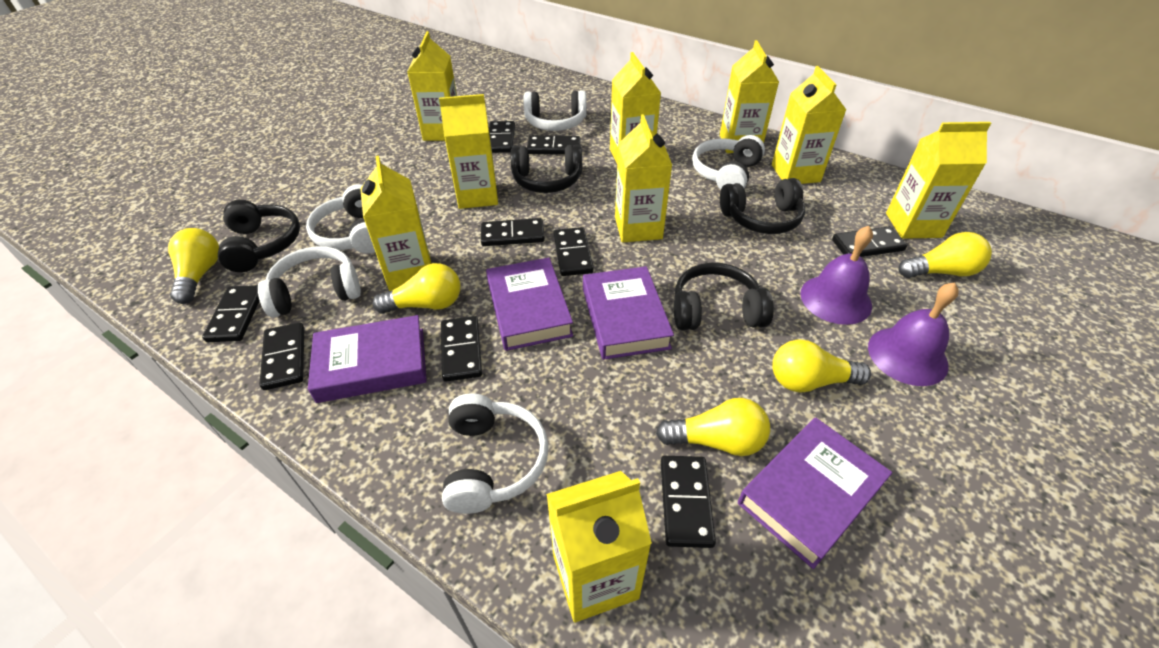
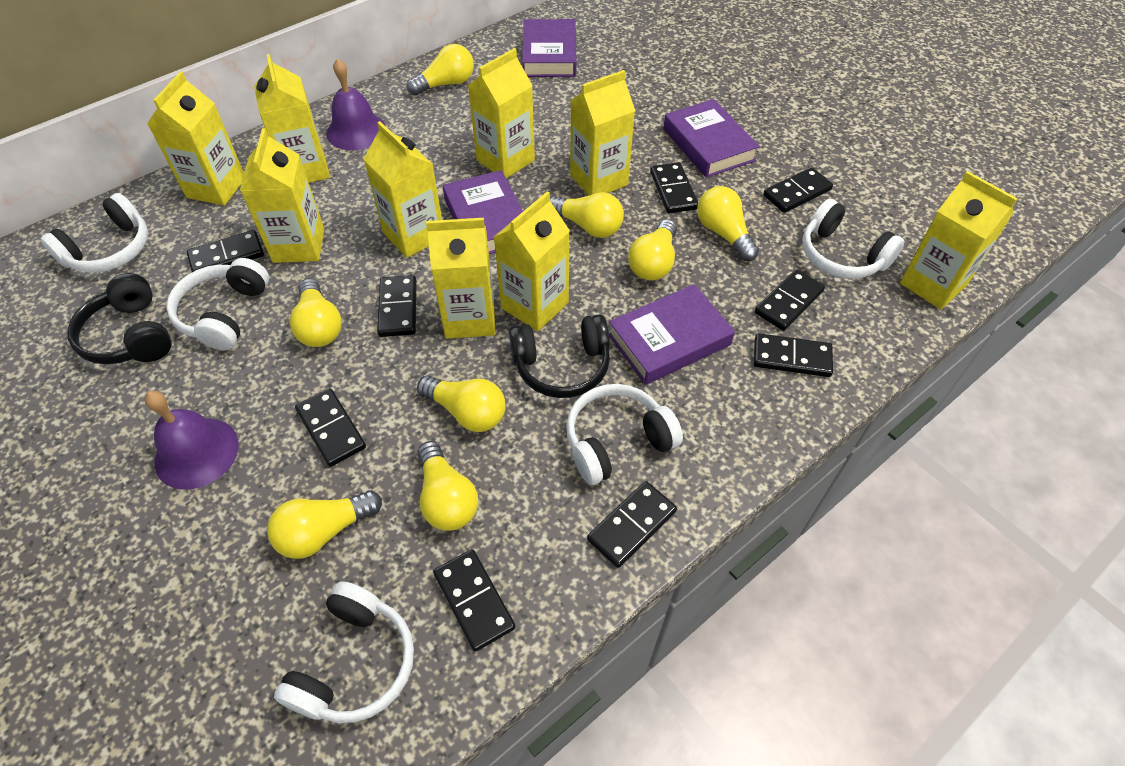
black headphones: 4 -> 2
yellow light bulb: 5 -> 8

